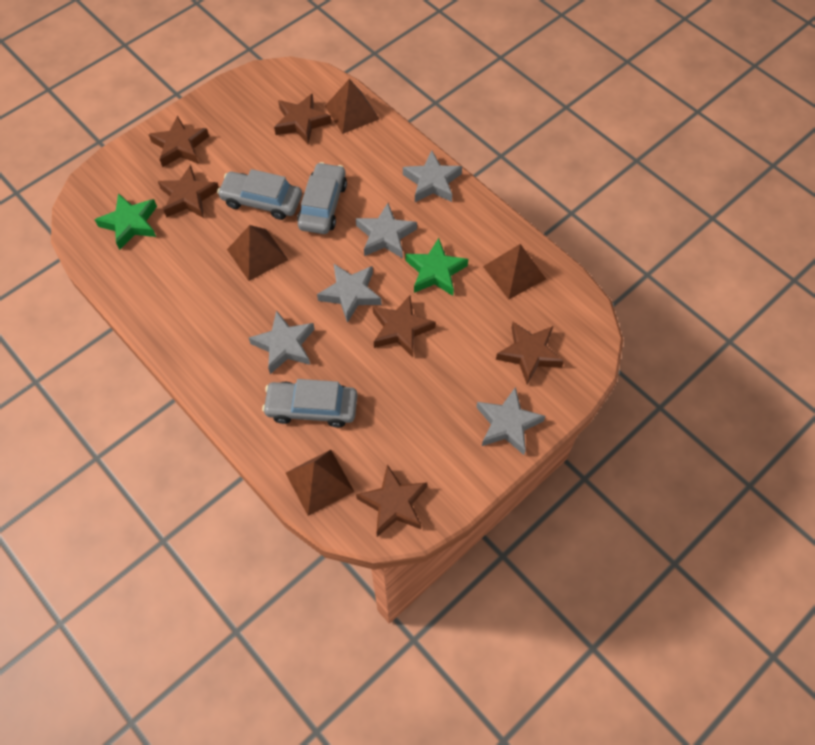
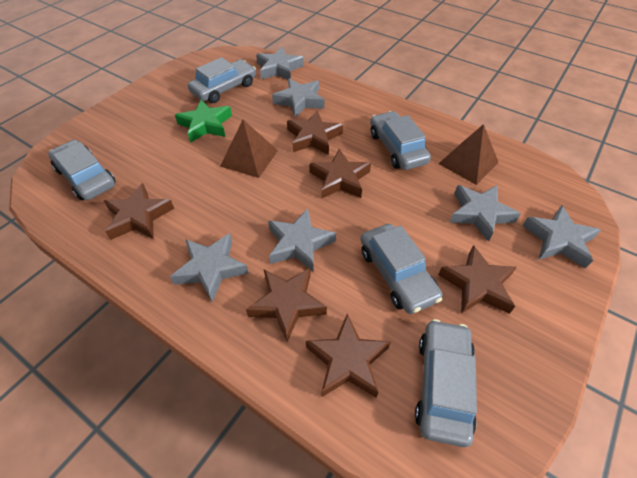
brown pyramid: 4 -> 2
green star: 2 -> 1
grey car: 3 -> 5
grey star: 5 -> 6

